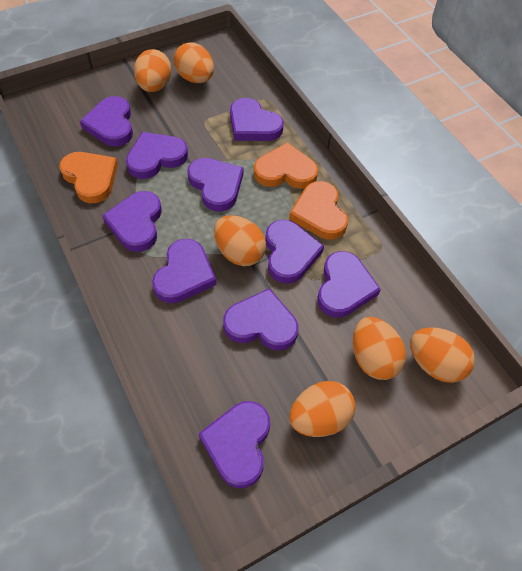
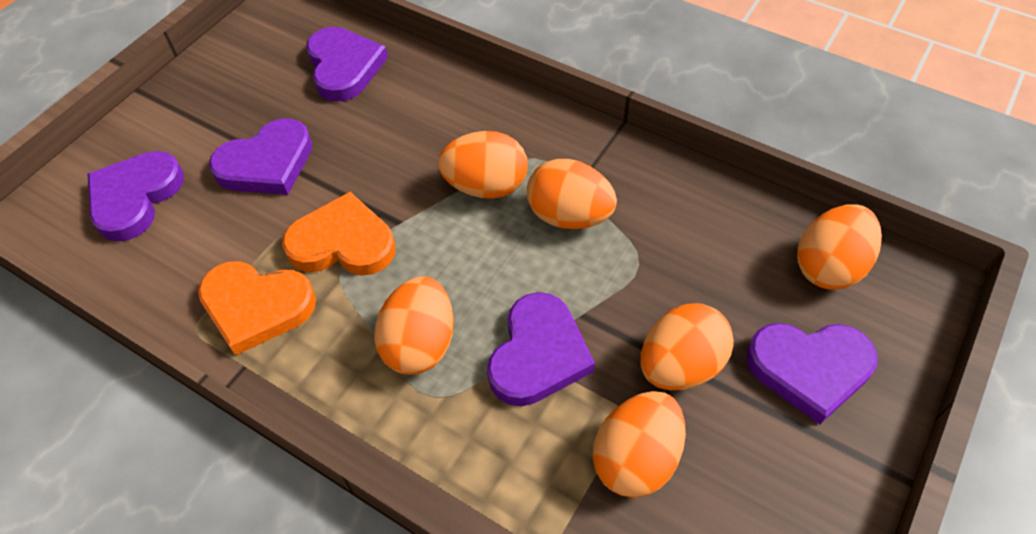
orange heart: 3 -> 2
purple heart: 10 -> 5

